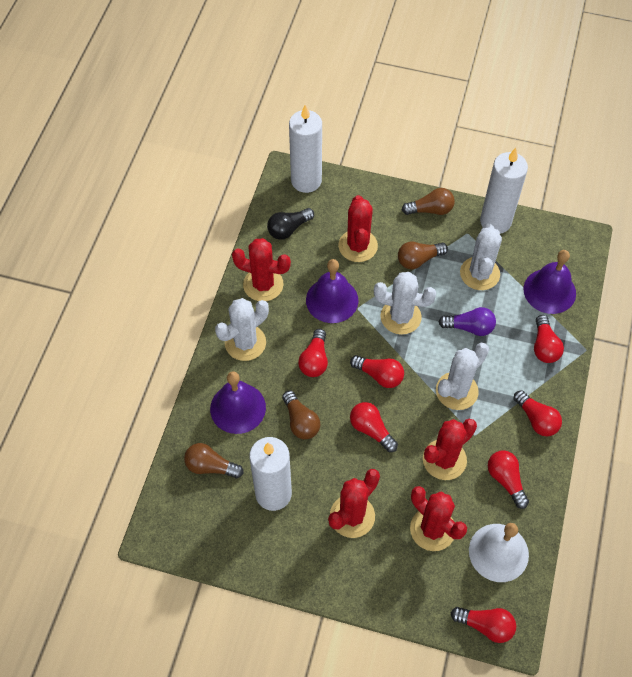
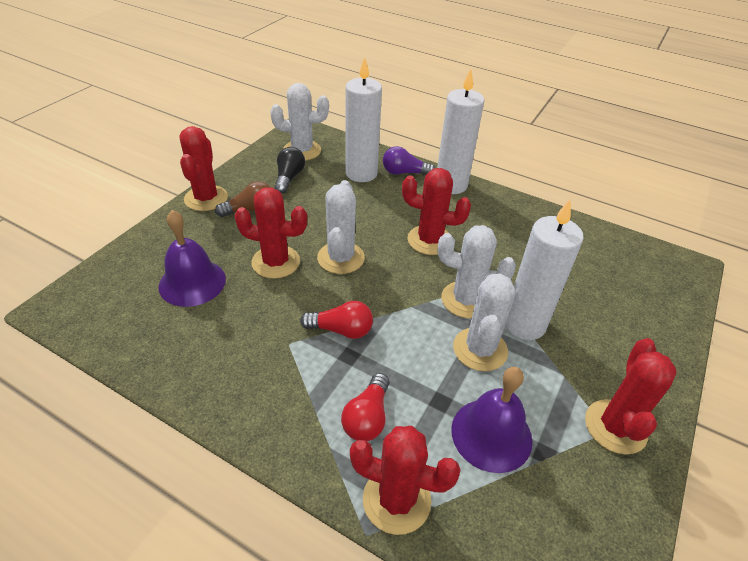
brown light bulb: 4 -> 1
purple bell: 3 -> 2
red light bulb: 7 -> 2
white bell: 1 -> 0

